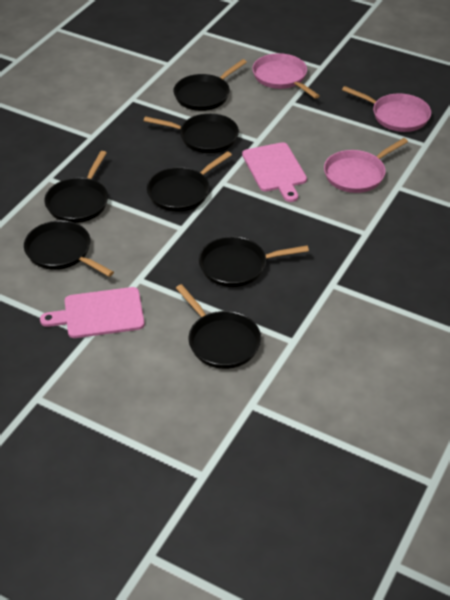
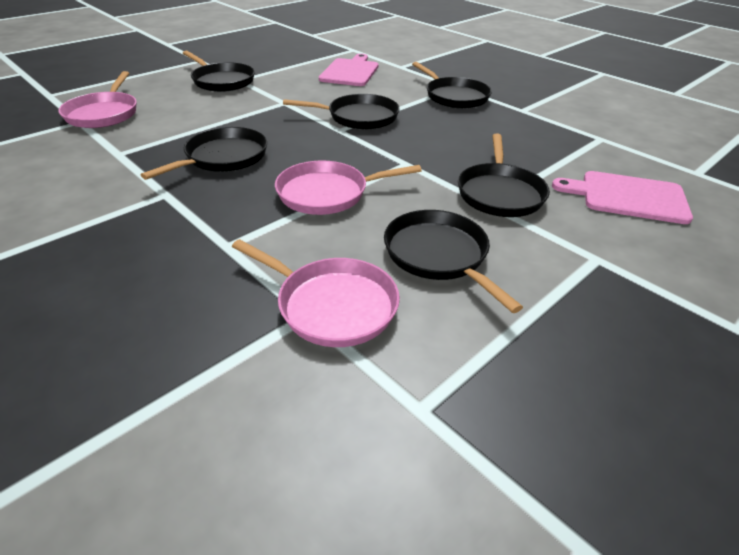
black pan: 7 -> 6

